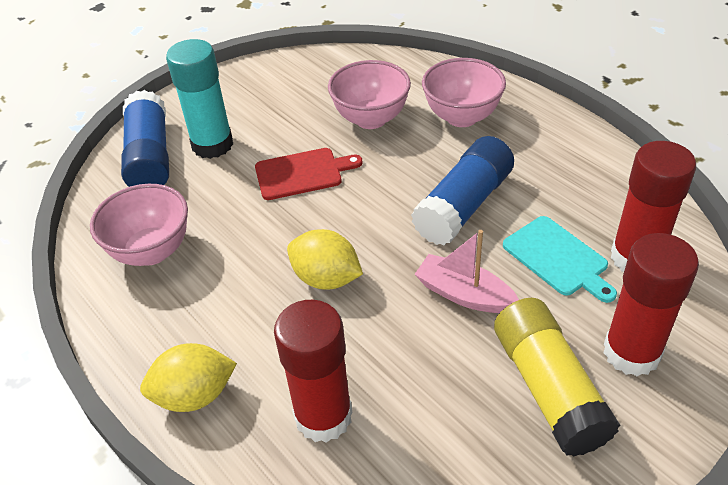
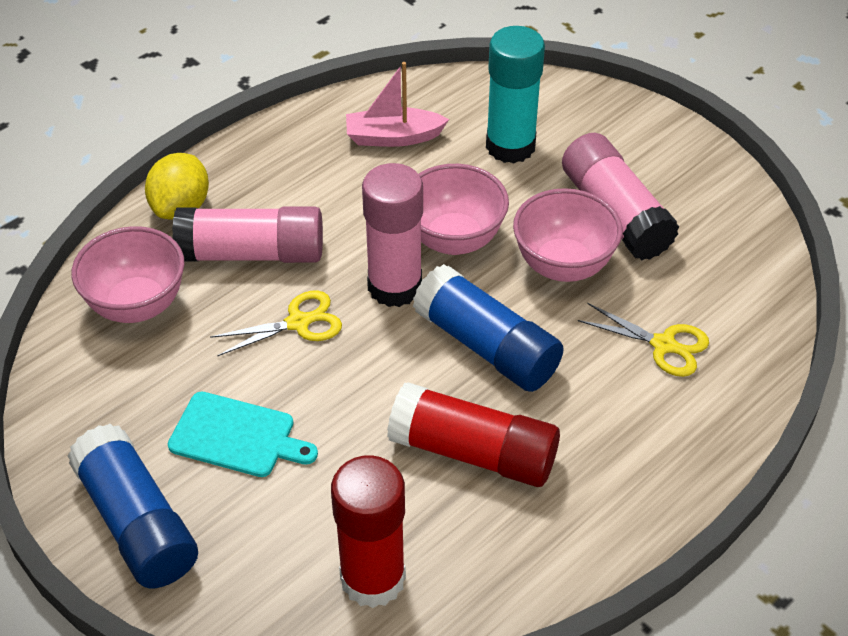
pink glue stick: 0 -> 3
red cutting board: 1 -> 0
red glue stick: 3 -> 2
yellow glue stick: 1 -> 0
yellow lemon: 2 -> 1
yellow scissors: 0 -> 2

